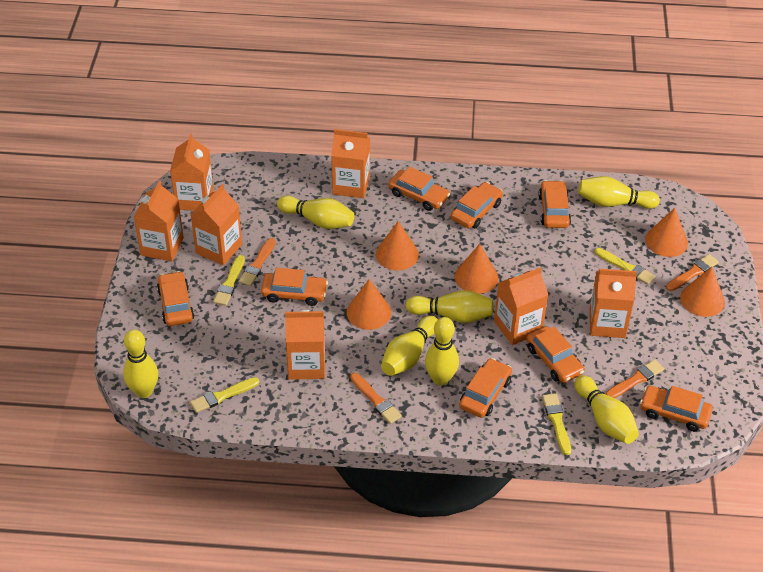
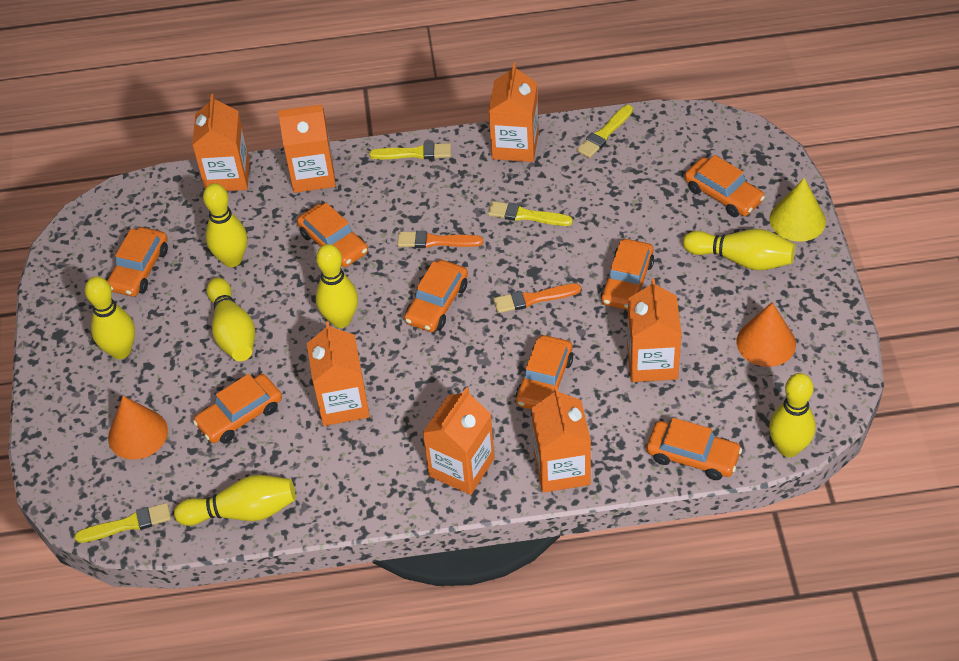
orange brush: 4 -> 2
orange cone: 5 -> 2
yellow cone: 0 -> 1

